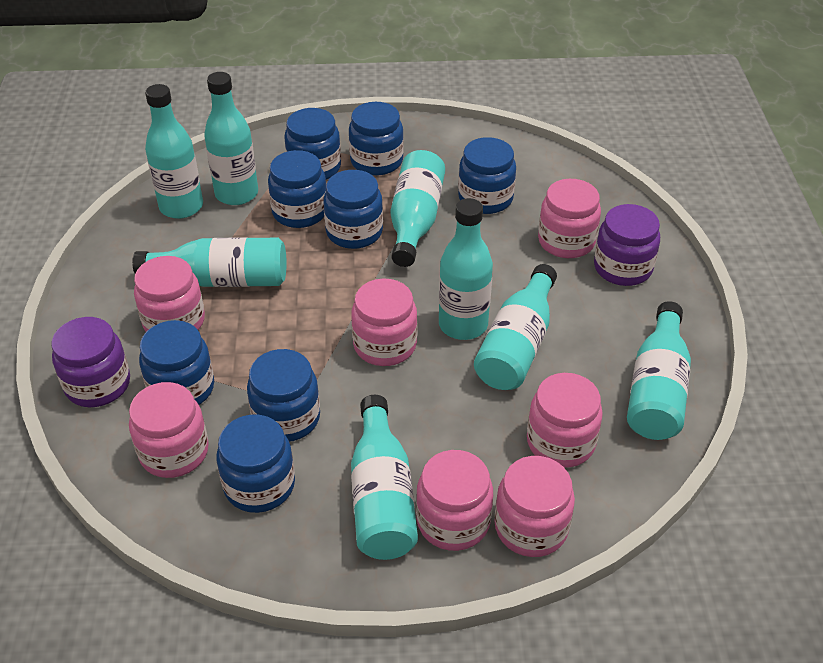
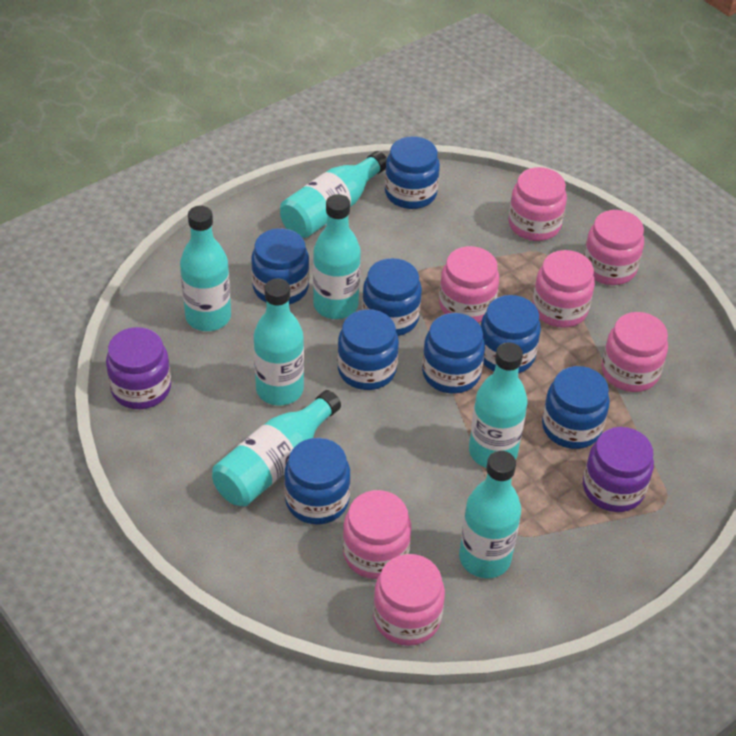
turquoise bottle: 8 -> 7

